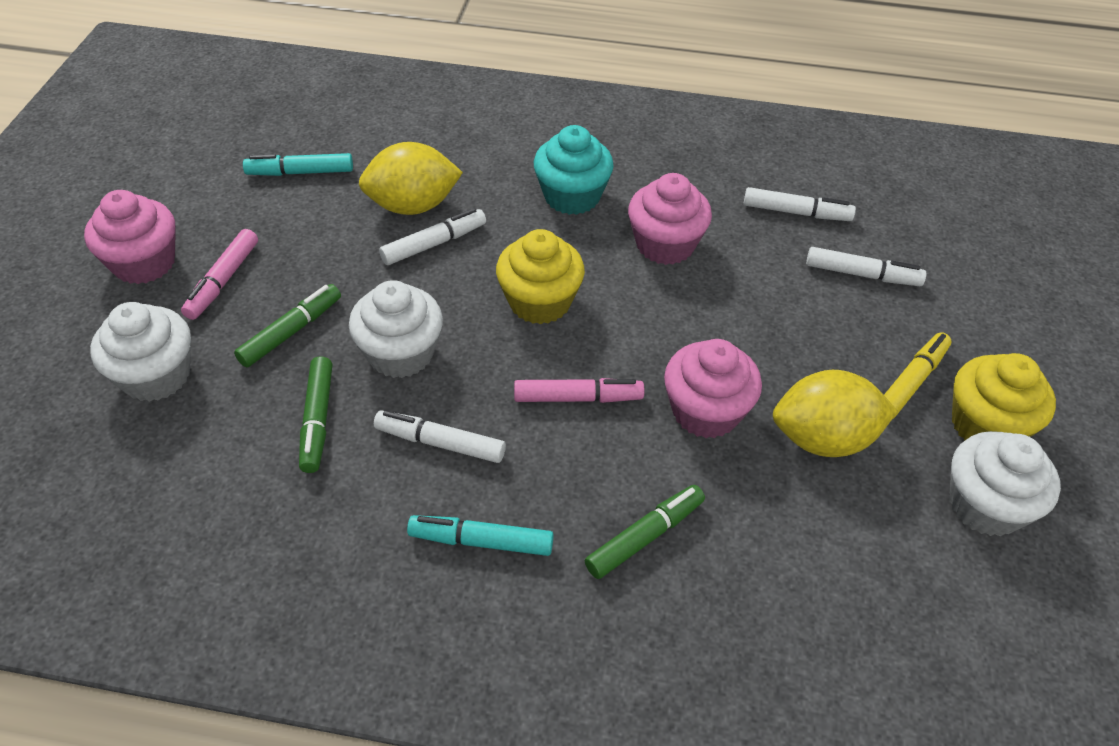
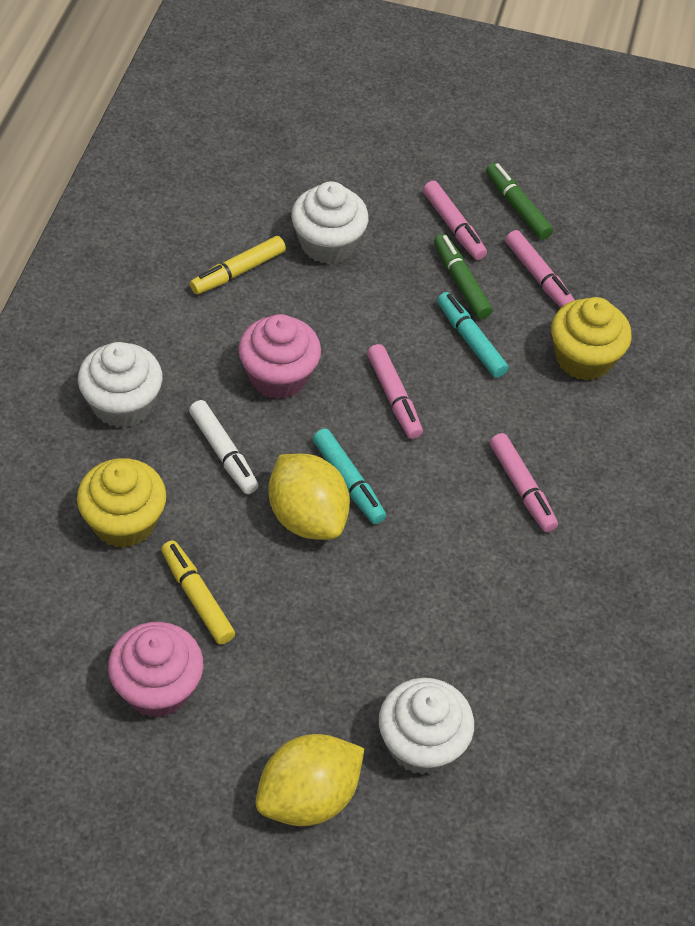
green marker: 3 -> 2
pink cupcake: 3 -> 2
pink marker: 2 -> 4
turquoise cupcake: 1 -> 0
white marker: 4 -> 1
yellow marker: 1 -> 2

